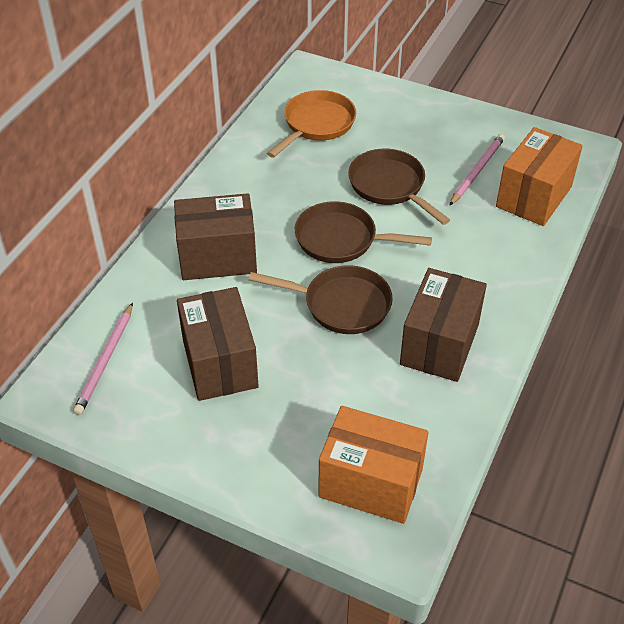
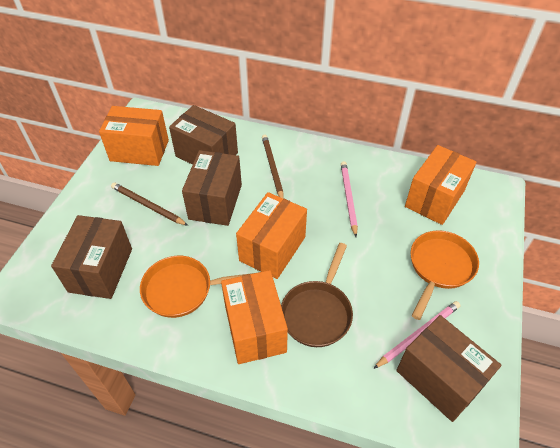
brown box: 3 -> 4
brown pan: 3 -> 1
brown pencil: 0 -> 2
orange box: 2 -> 4
orange pan: 1 -> 2

